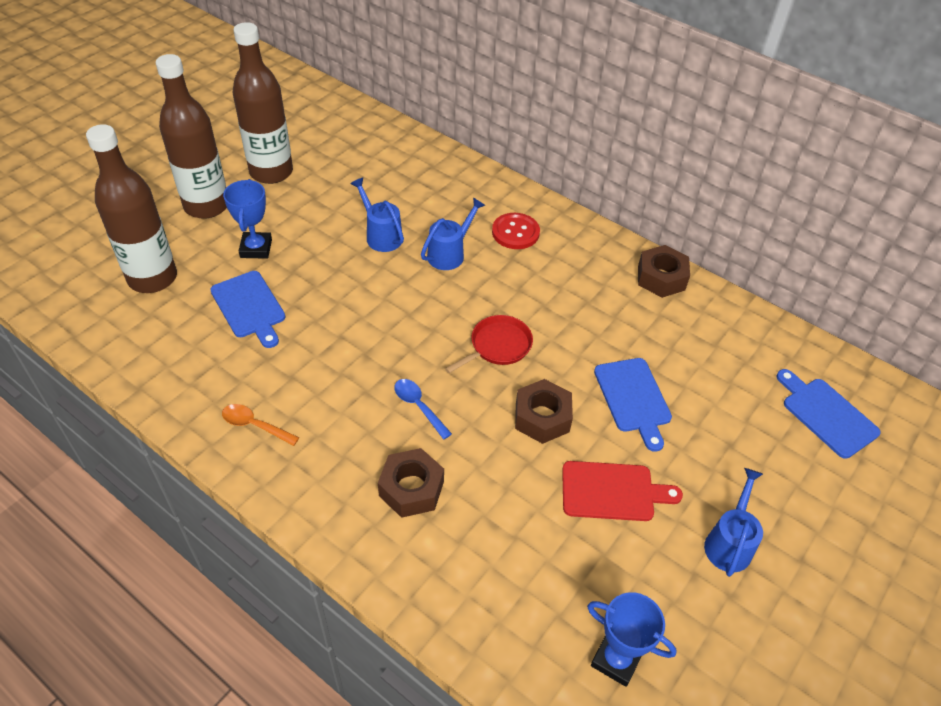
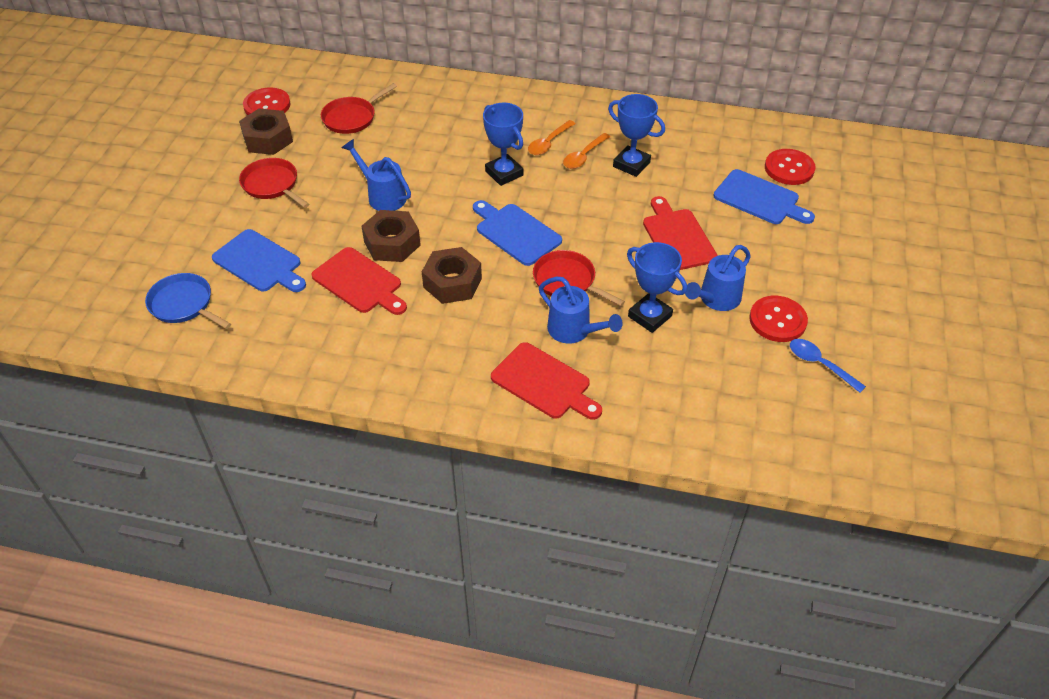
blue pan: 0 -> 1
blue trophy: 2 -> 3
brown bottle: 3 -> 0
orange spoon: 1 -> 2
red button: 1 -> 3
red cutting board: 1 -> 3
red pan: 1 -> 3

